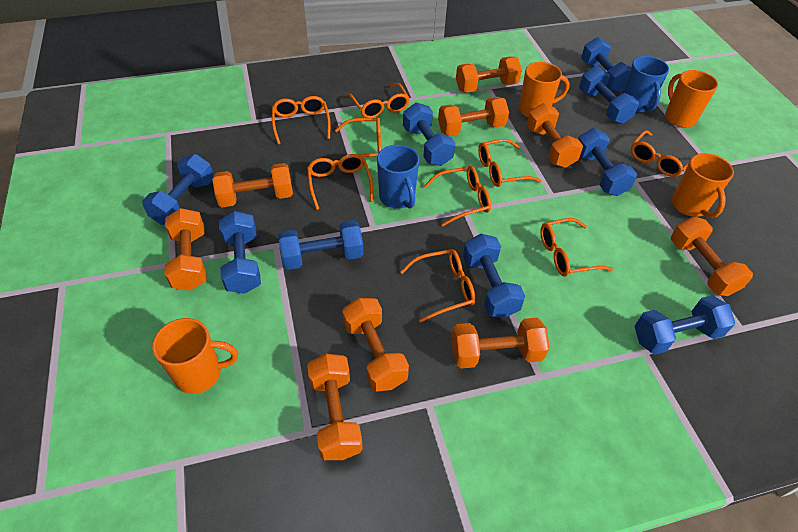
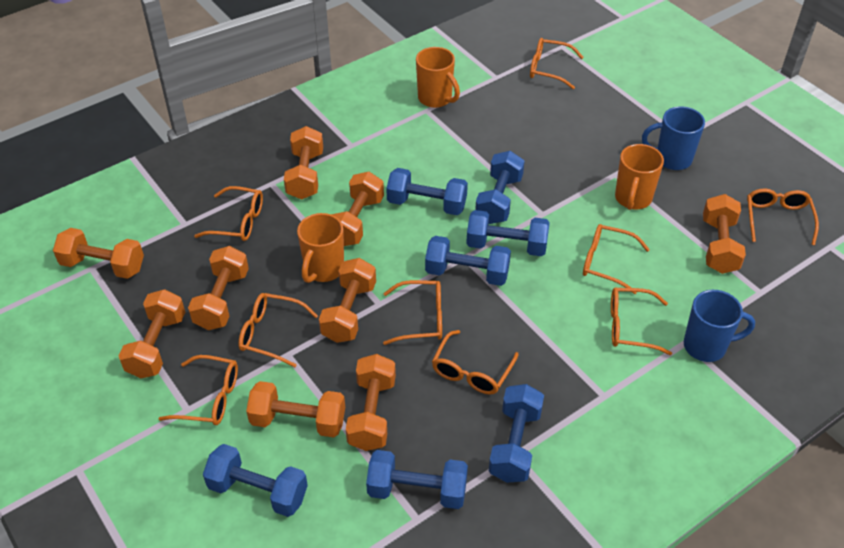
blue dumbbell: 9 -> 7
orange mug: 4 -> 3

